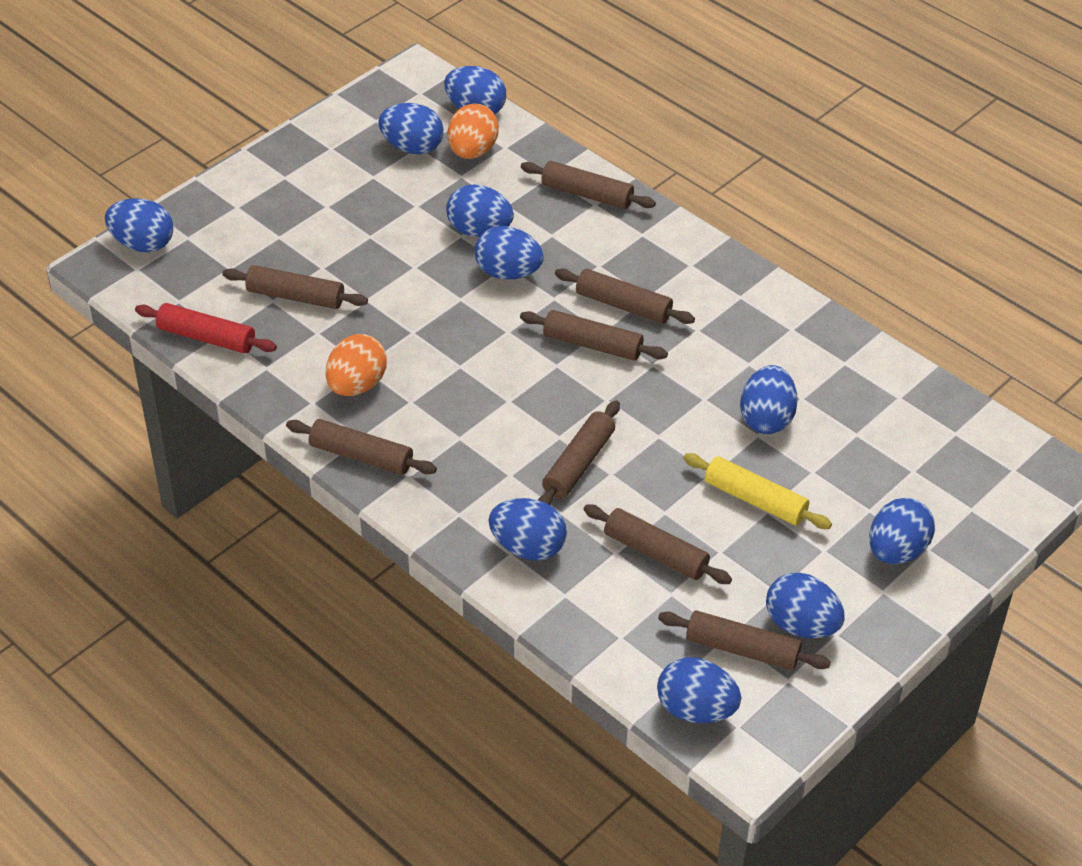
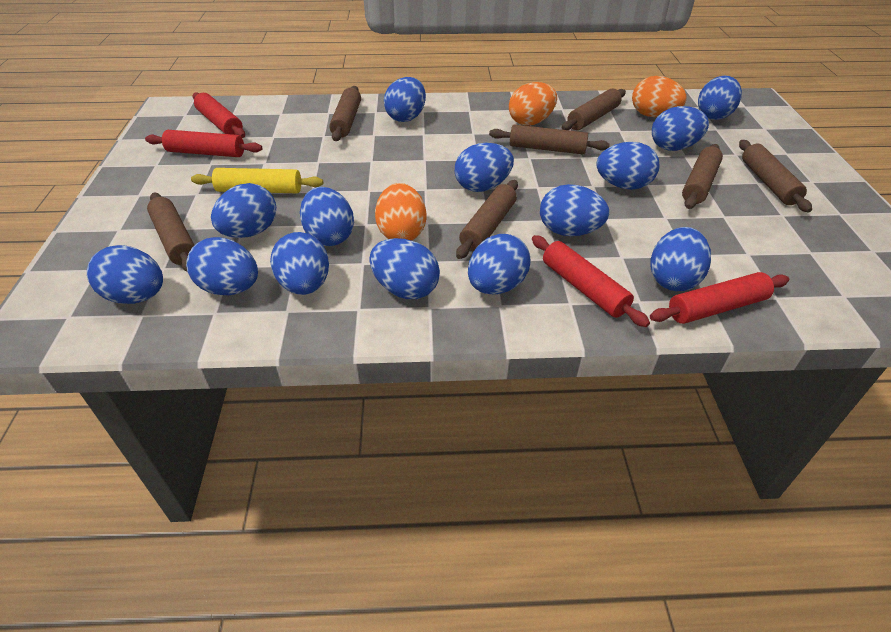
blue egg: 10 -> 14
brown rolling pin: 8 -> 7
orange egg: 2 -> 3
red rolling pin: 1 -> 4

